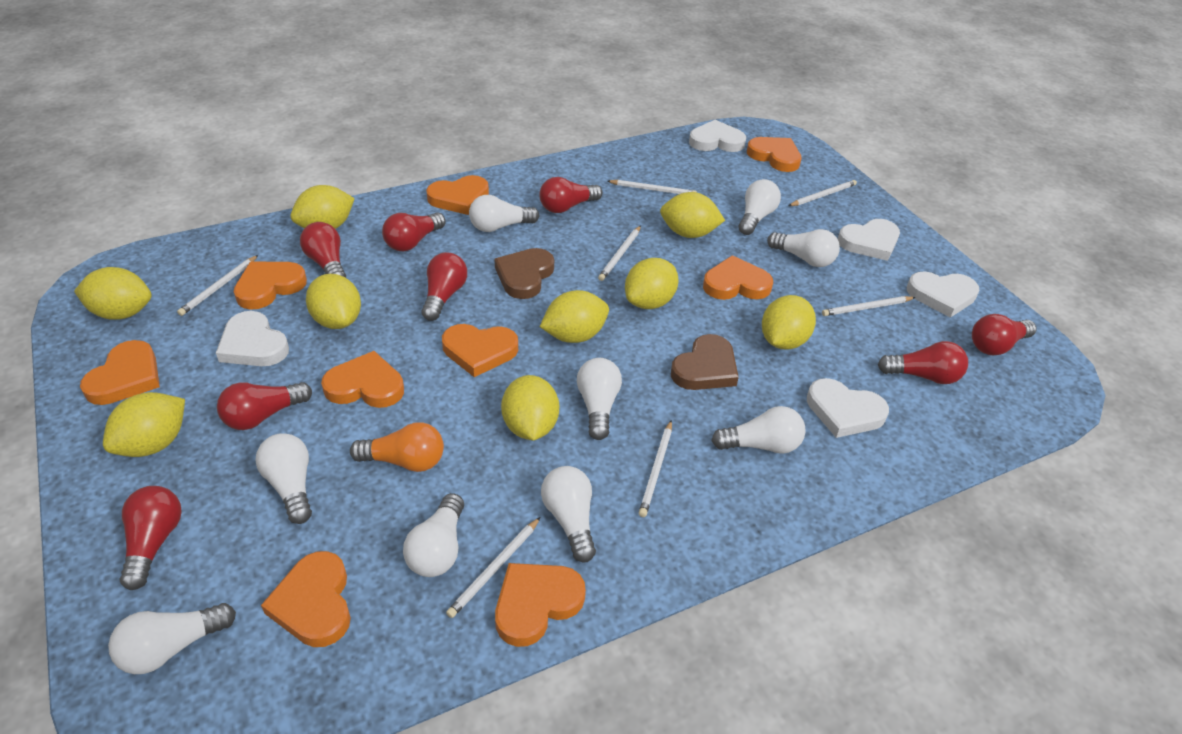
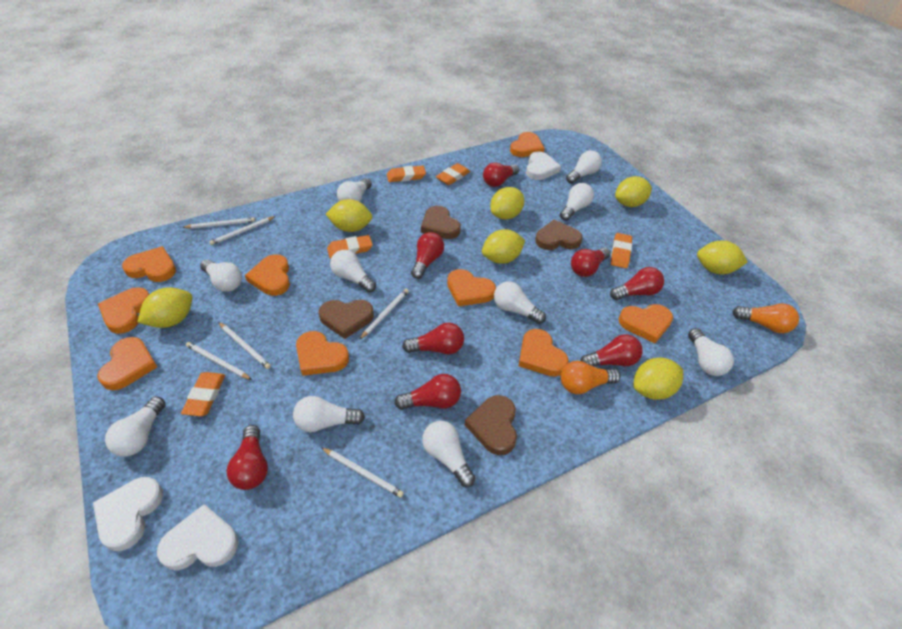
brown heart: 2 -> 4
orange eraser: 0 -> 5
orange light bulb: 1 -> 2
white heart: 5 -> 3
white light bulb: 9 -> 10
white pencil: 7 -> 6
yellow lemon: 9 -> 7

